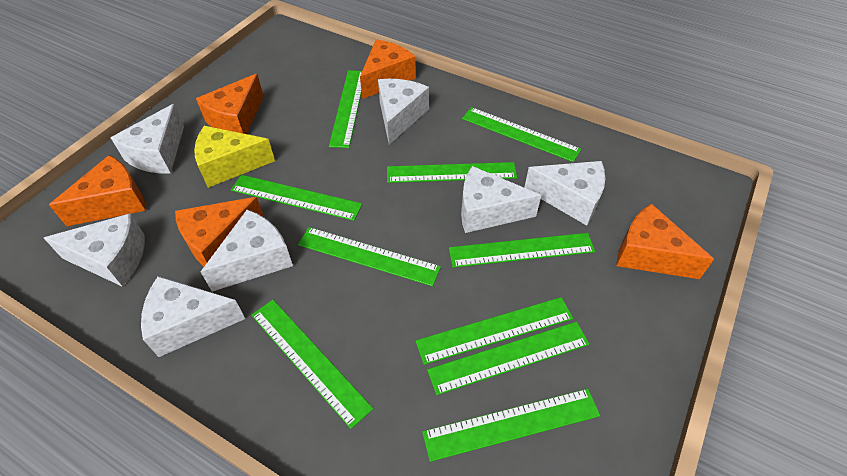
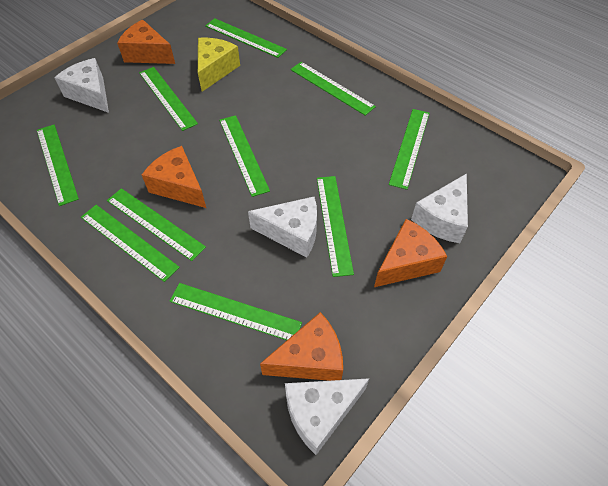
orange cheese: 5 -> 4
white cheese: 7 -> 4

